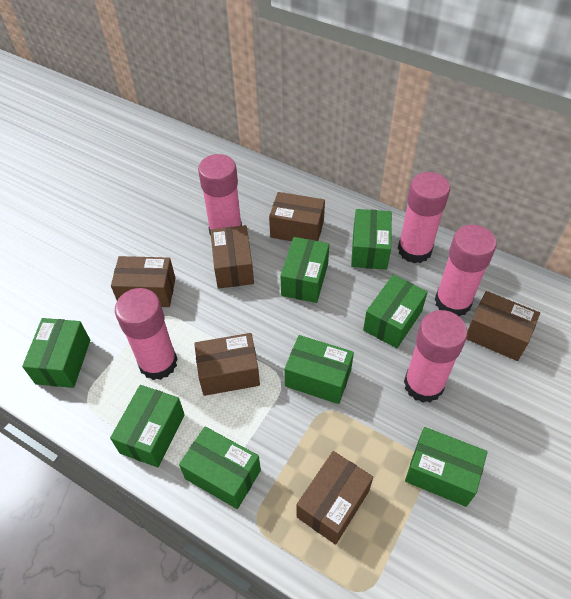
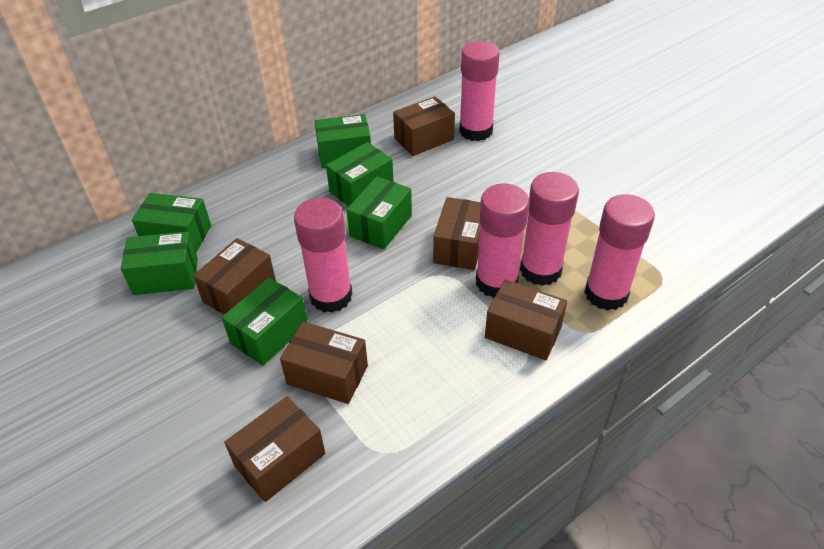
green box: 8 -> 6

